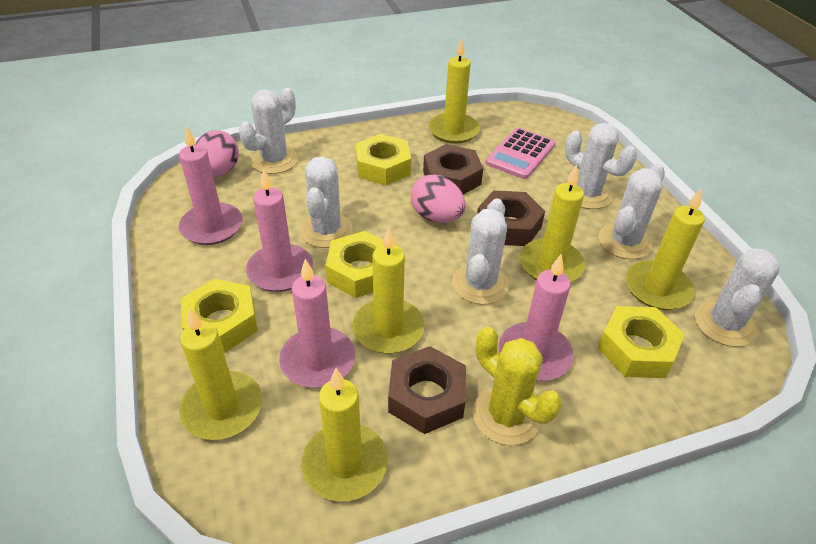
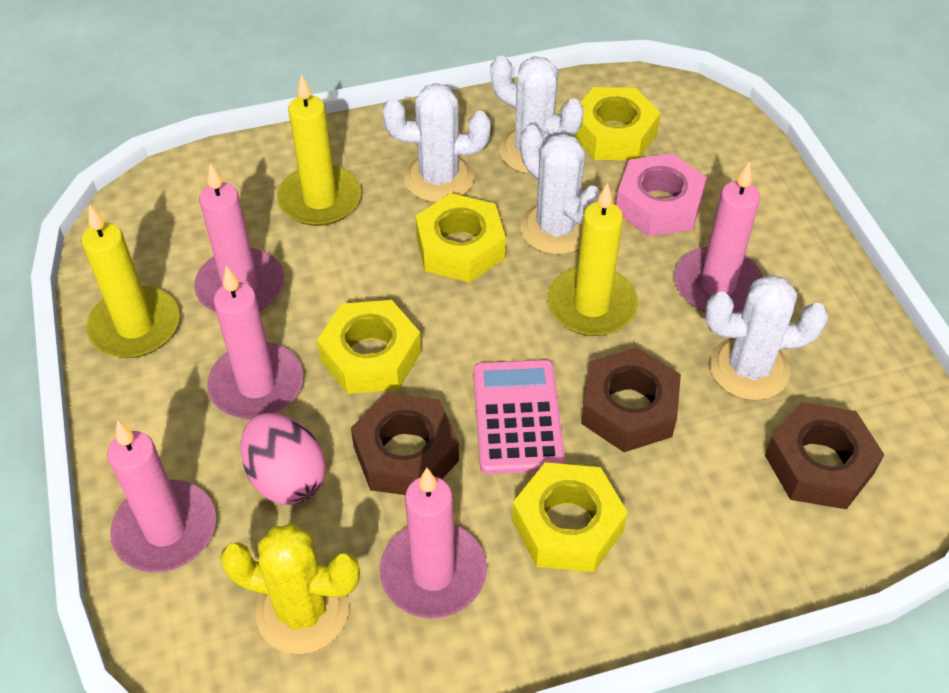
pink candle: 4 -> 5
pink egg: 2 -> 1
pink nut: 0 -> 1
white cactus: 6 -> 4
yellow candle: 6 -> 3

